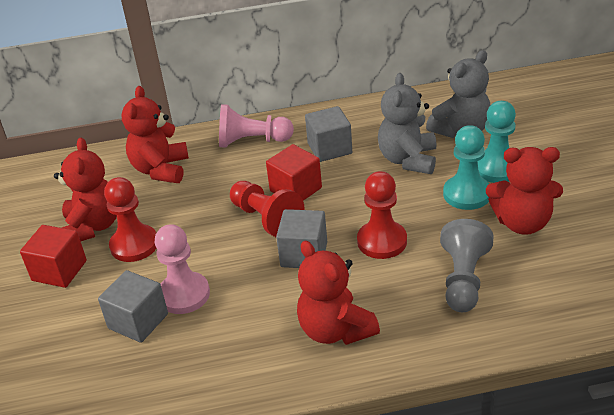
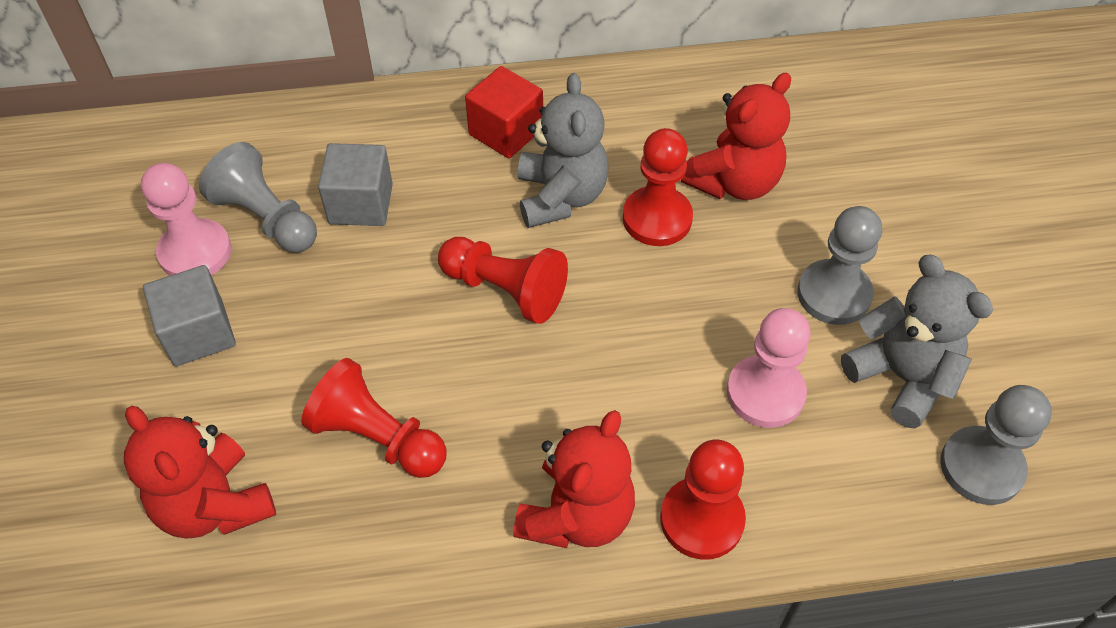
grey cube: 3 -> 2
grey pawn: 1 -> 3
red cube: 2 -> 1
red pawn: 3 -> 4
red teddy bear: 4 -> 3
turquoise pawn: 2 -> 0

